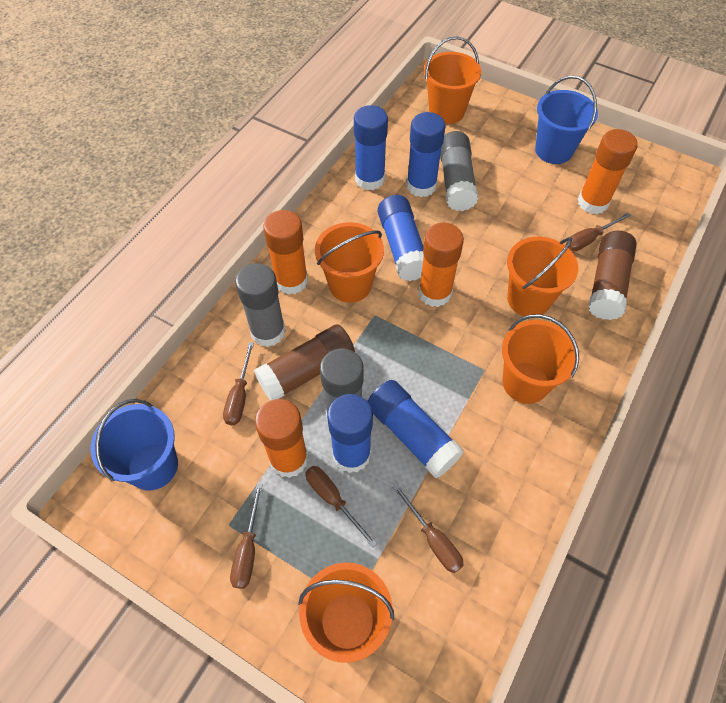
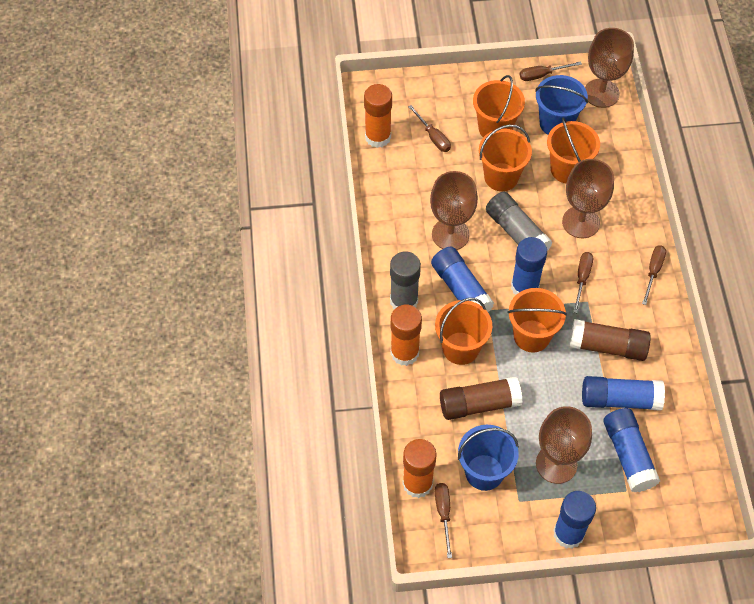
brown goblet: 0 -> 4
grey glue stick: 3 -> 2
orange glue stick: 4 -> 3

